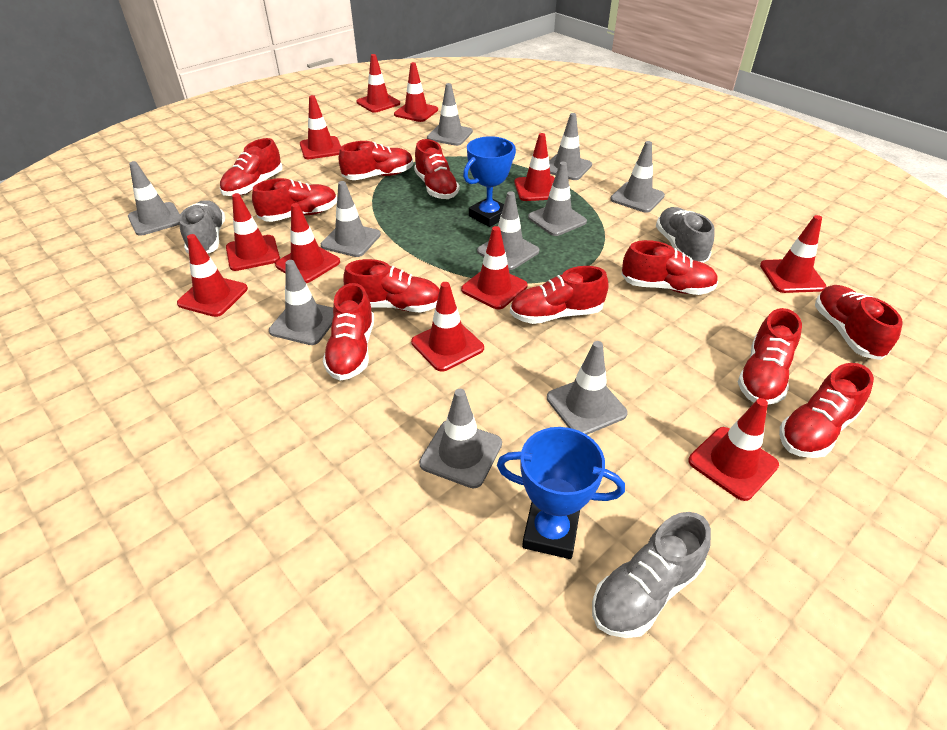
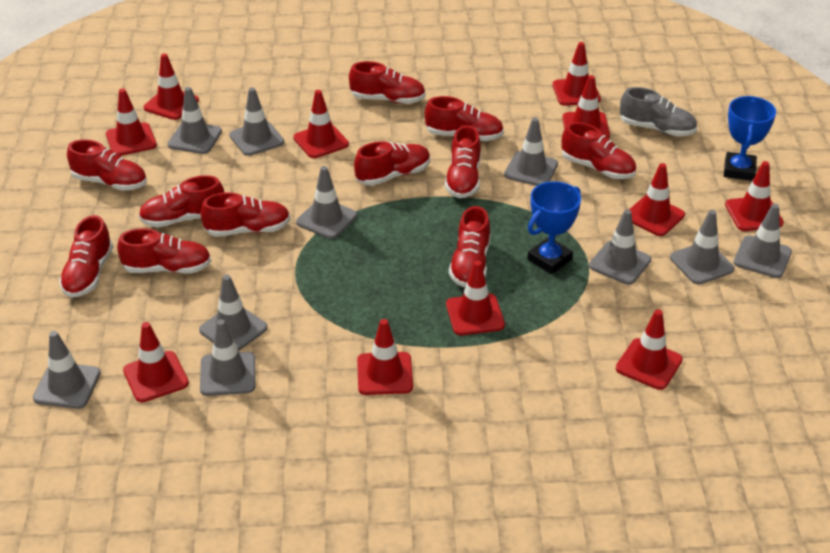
grey shoe: 3 -> 1

